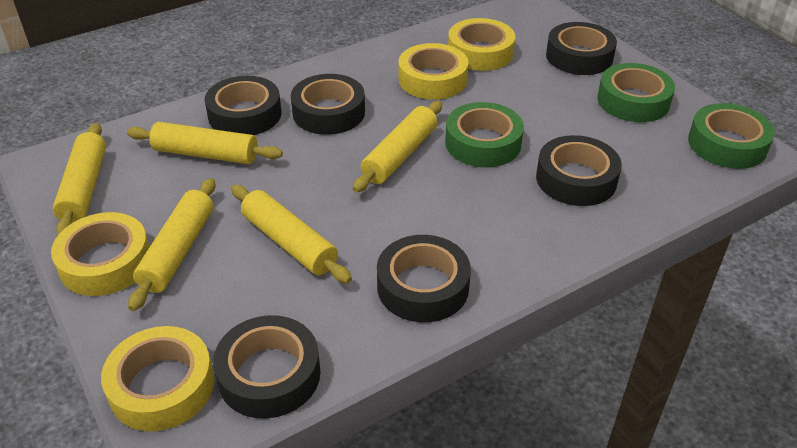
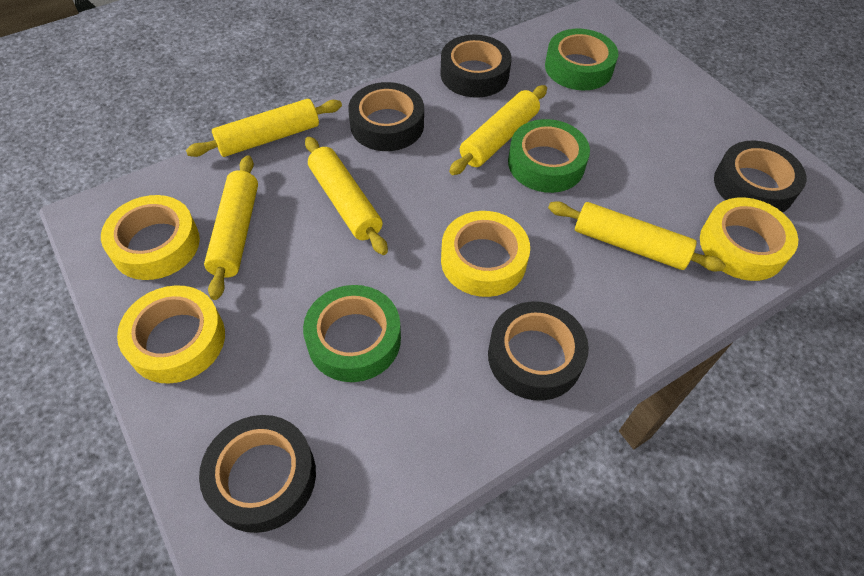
black tape: 6 -> 5

